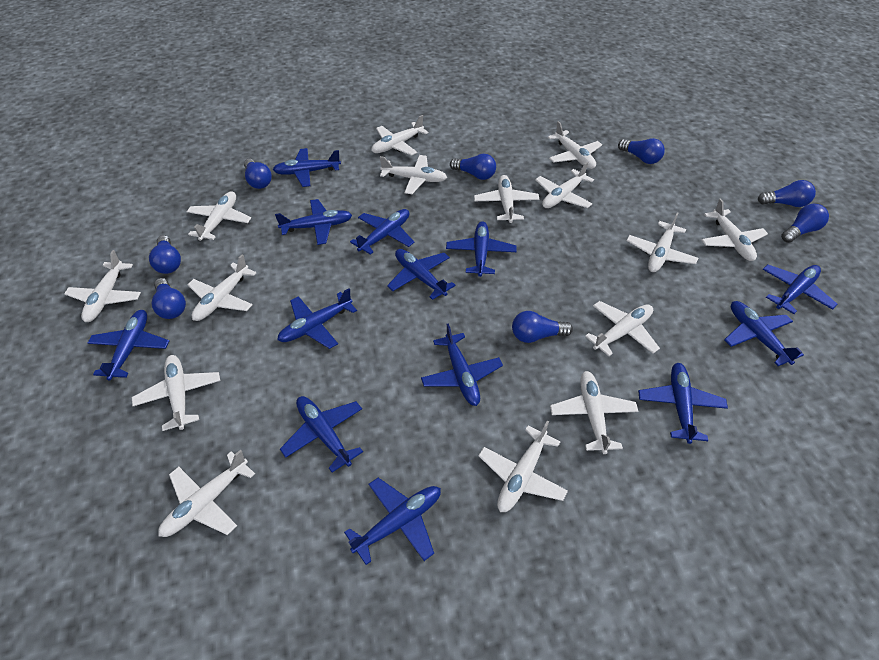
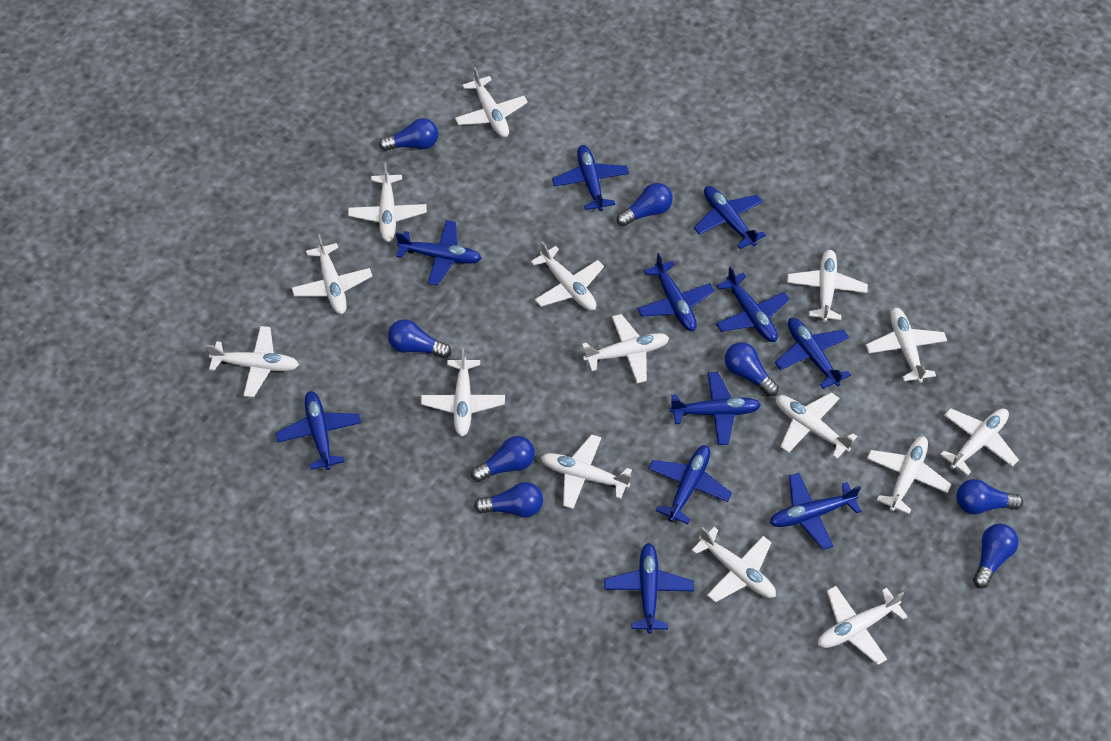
blue plane: 13 -> 11

